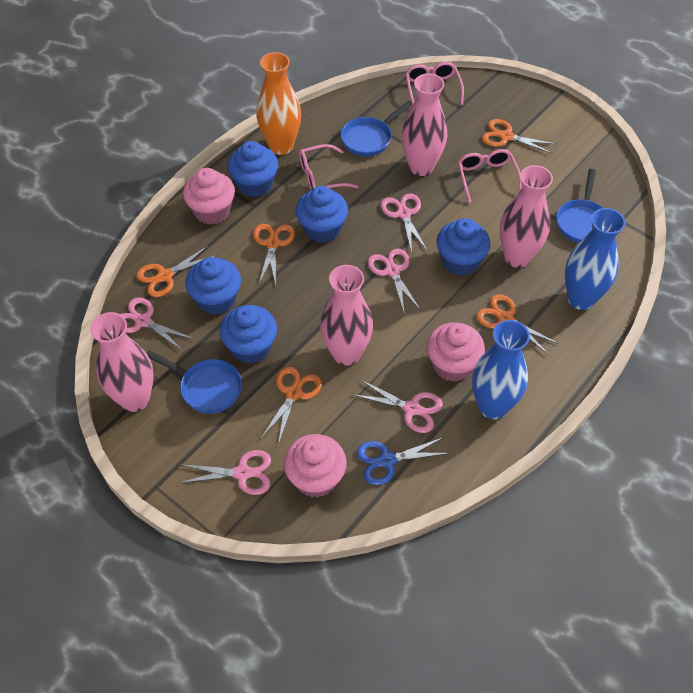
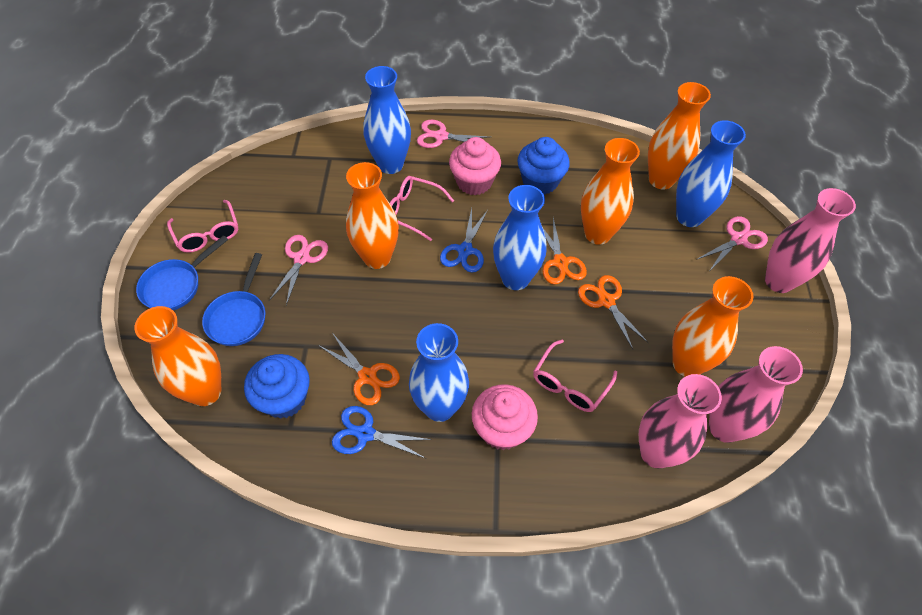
blue cupcake: 5 -> 2
blue pan: 3 -> 2
blue scissors: 1 -> 2
blue vase: 2 -> 4
orange scissors: 5 -> 3
orange vase: 1 -> 5
pink cupcake: 3 -> 2
pink scissors: 5 -> 3
pink vase: 4 -> 3

